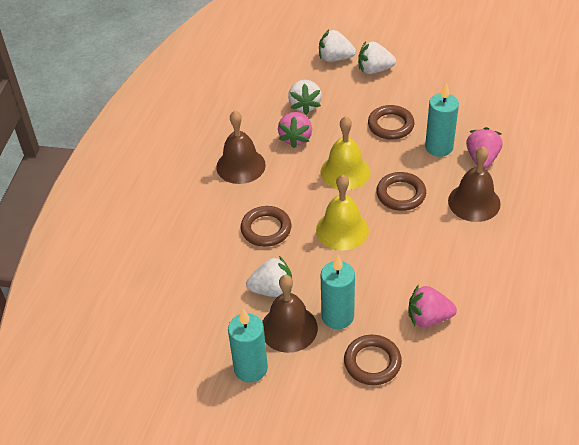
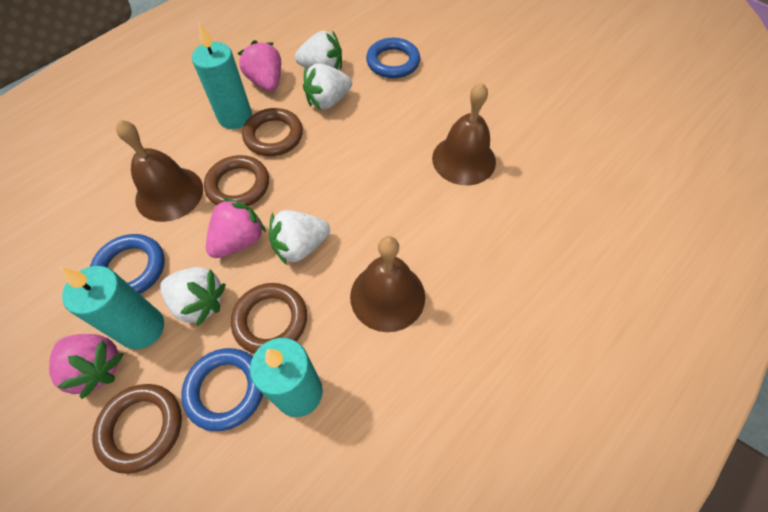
blue ring: 0 -> 3
yellow bell: 2 -> 0

